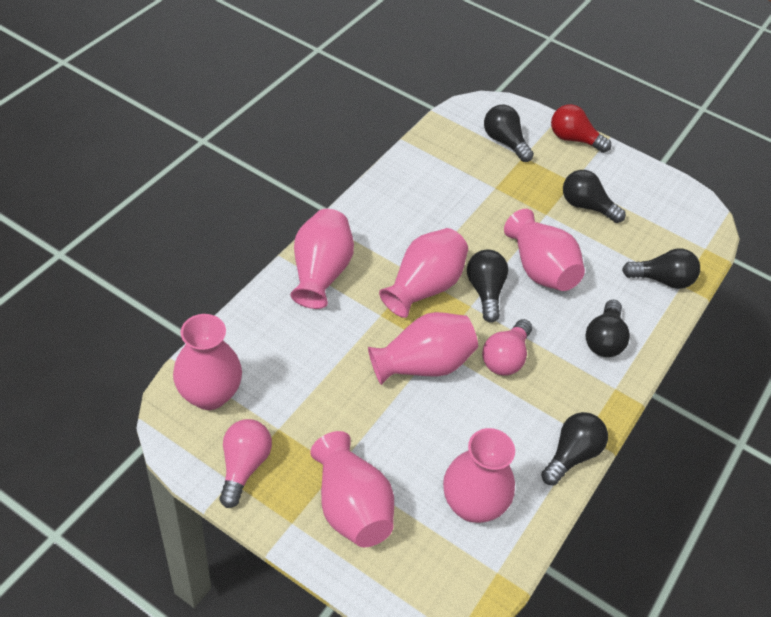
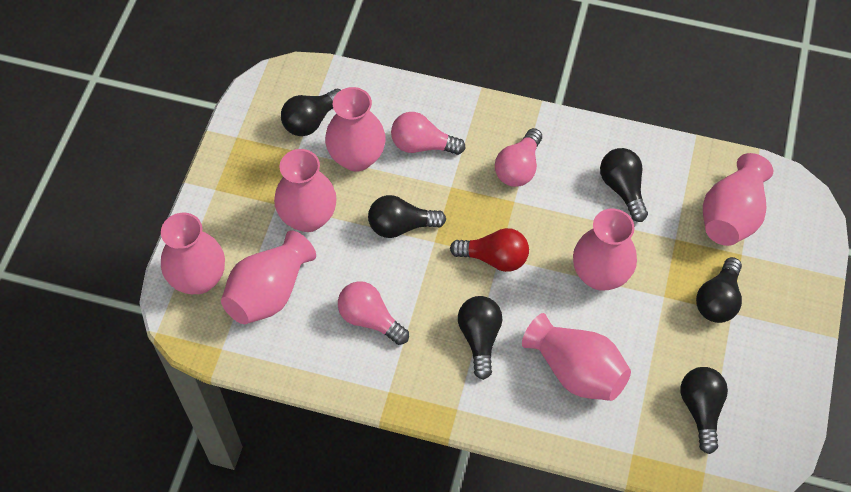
pink light bulb: 2 -> 3

